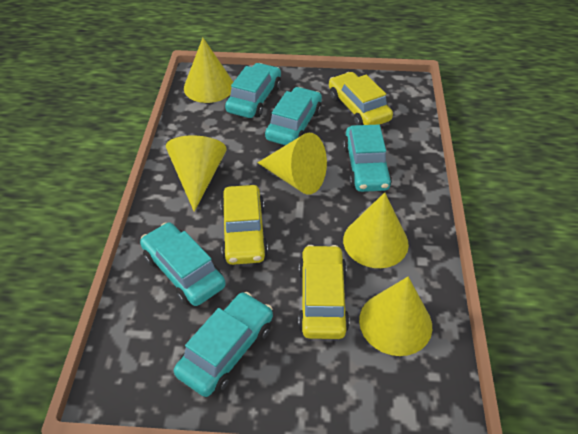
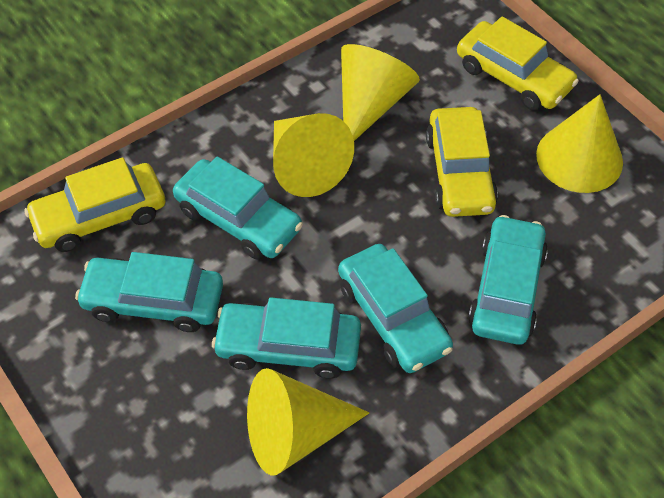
yellow cone: 5 -> 4

